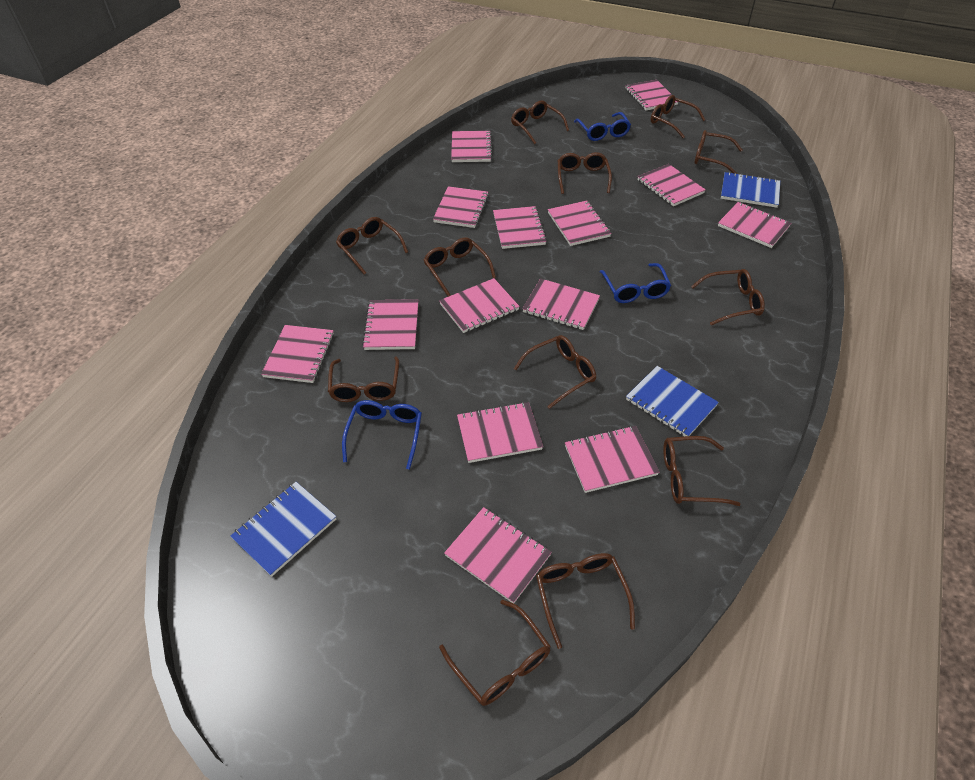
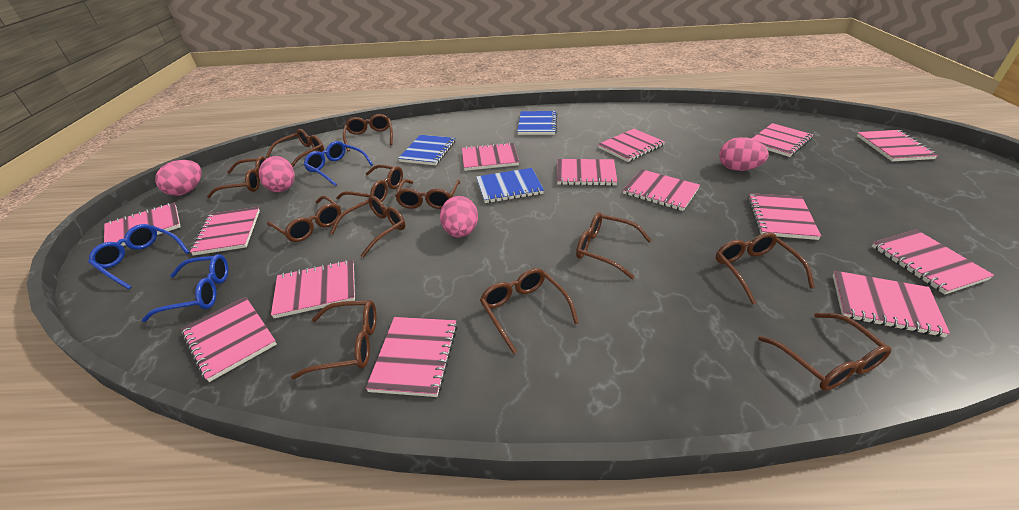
pink egg: 0 -> 4

